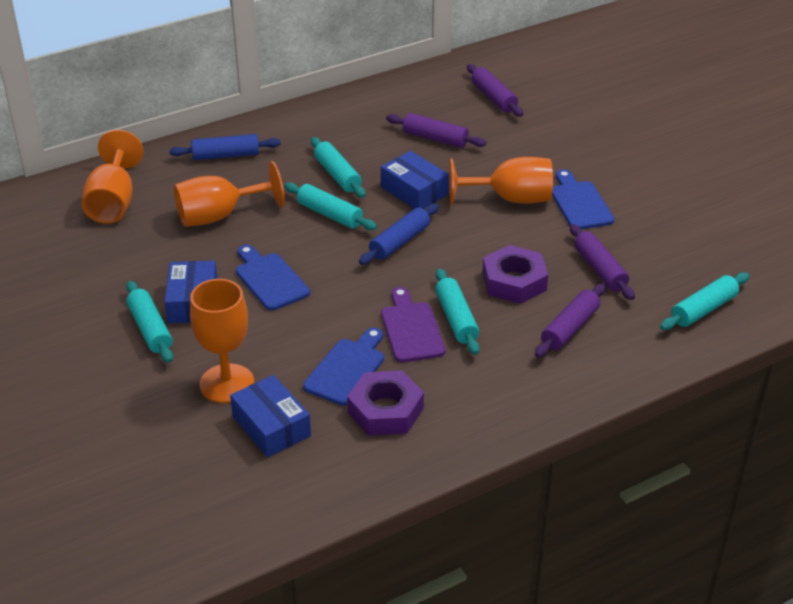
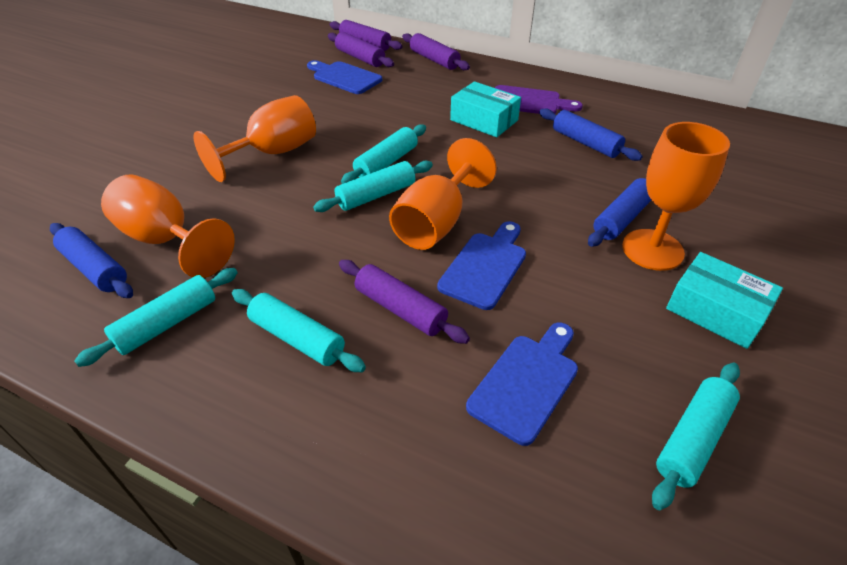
blue box: 3 -> 0
blue rolling pin: 2 -> 3
purple nut: 2 -> 0
turquoise box: 0 -> 2

